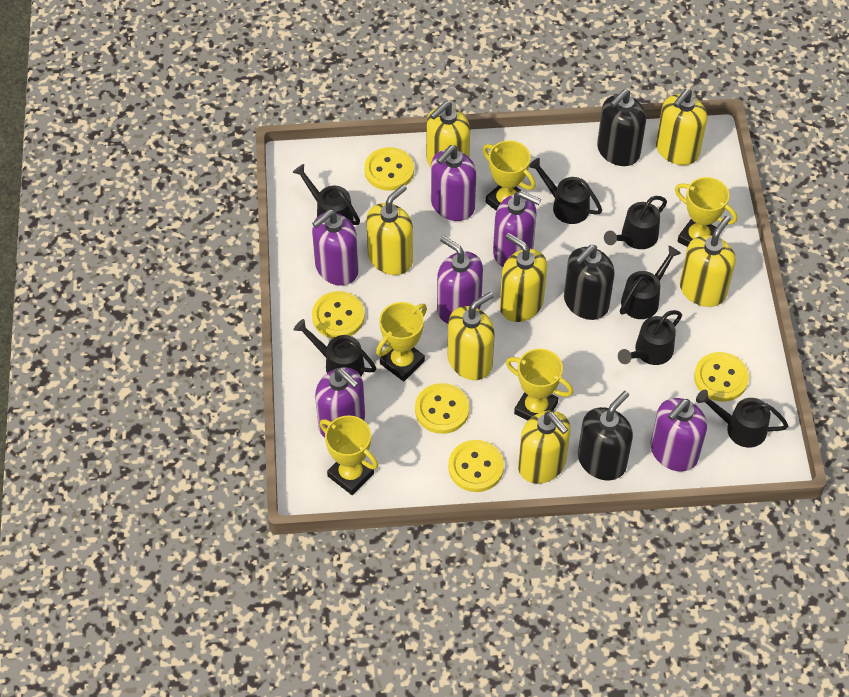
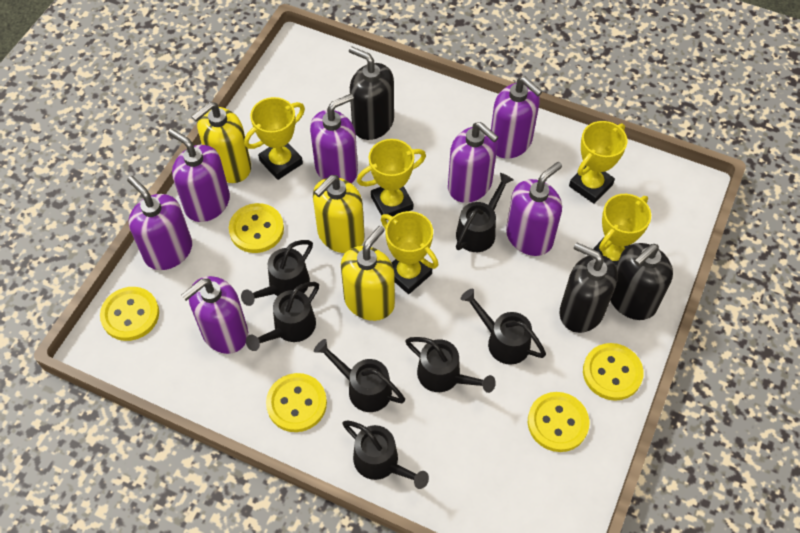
purple soap dispenser: 6 -> 7
yellow soap dispenser: 7 -> 3

